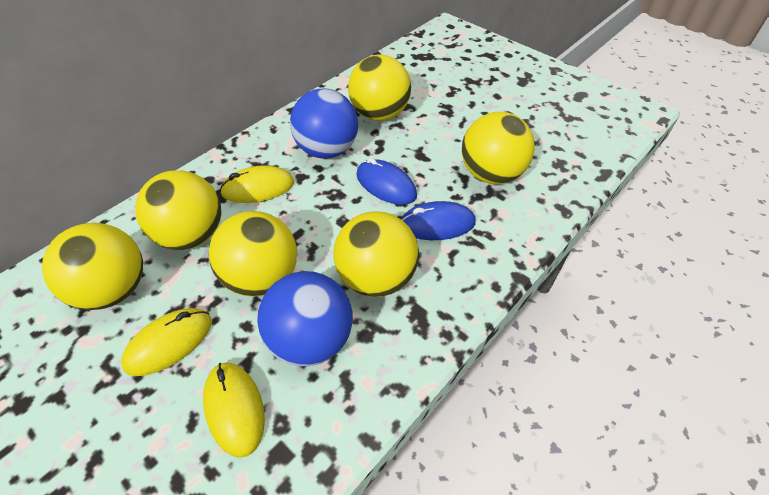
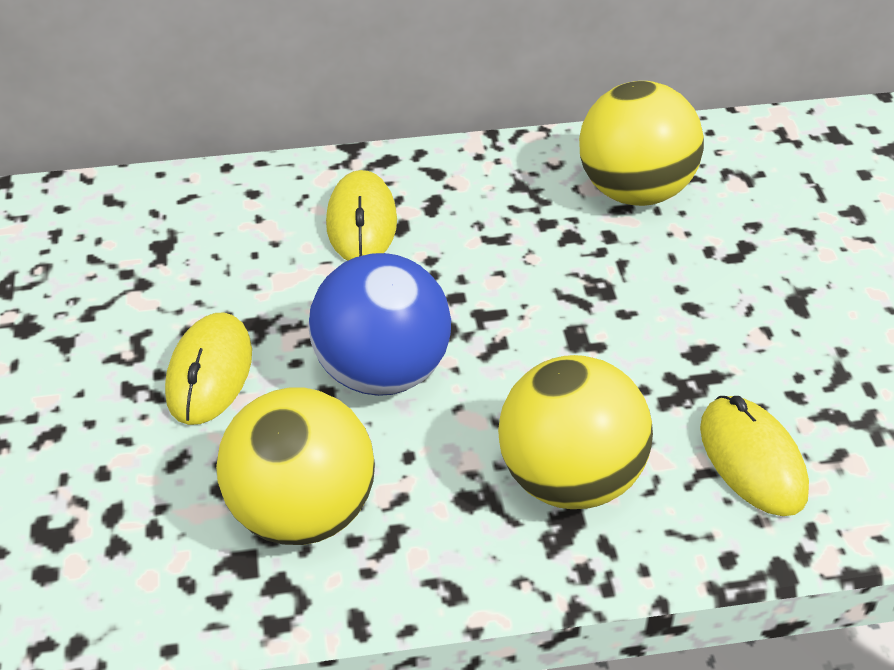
blue ball: 2 -> 1
blue mouse: 2 -> 0
yellow ball: 6 -> 3

